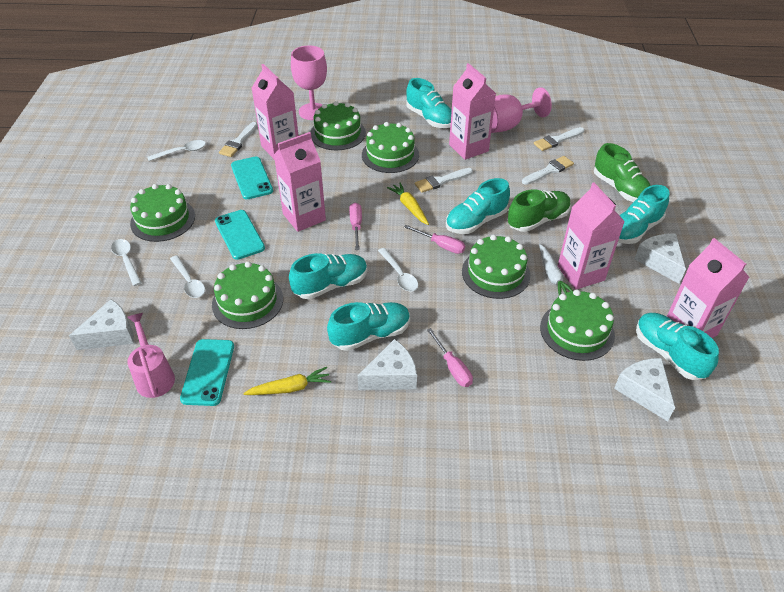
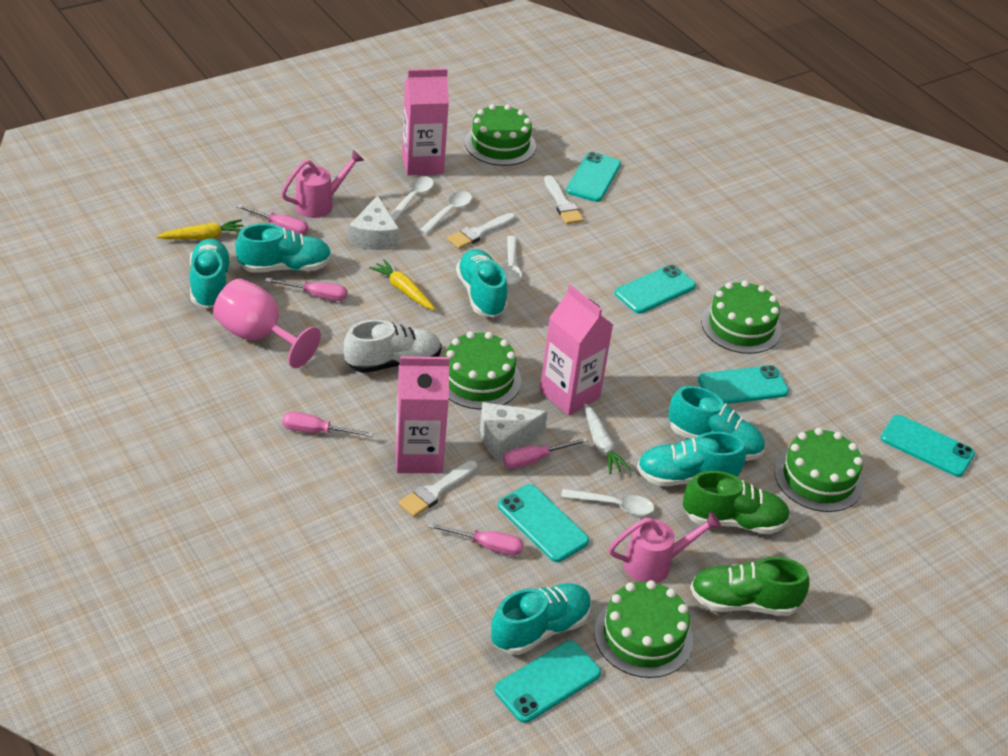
green cake: 6 -> 5
pink carton: 5 -> 3
pink goblet: 2 -> 1
pink screwdriver: 3 -> 5
pink watering can: 1 -> 2
turquoise phone: 3 -> 6
white brush: 4 -> 3
white cheese: 4 -> 2
white shoe: 0 -> 1

